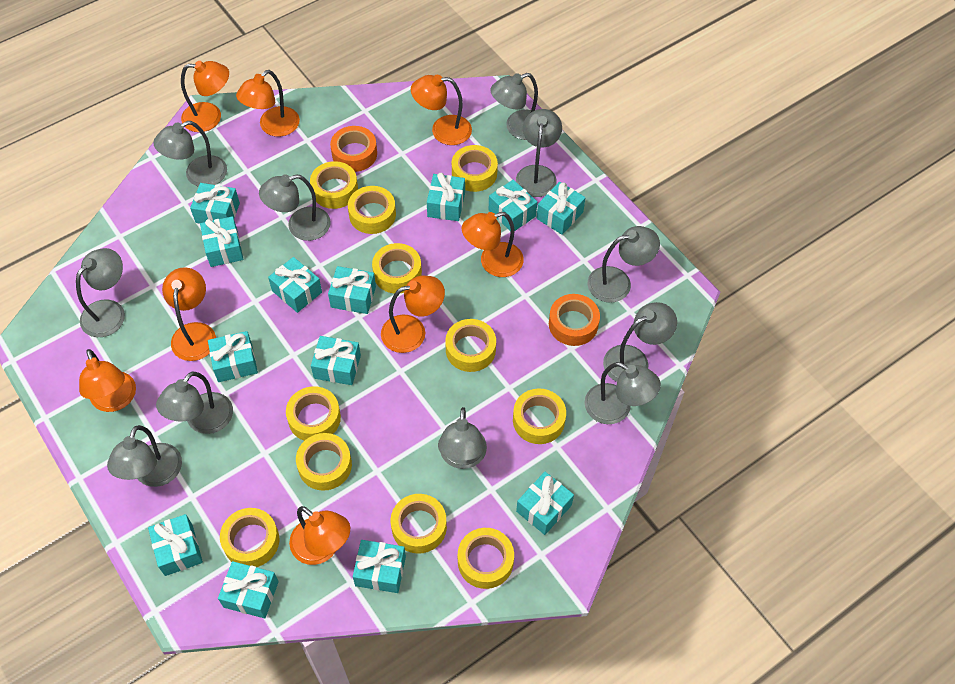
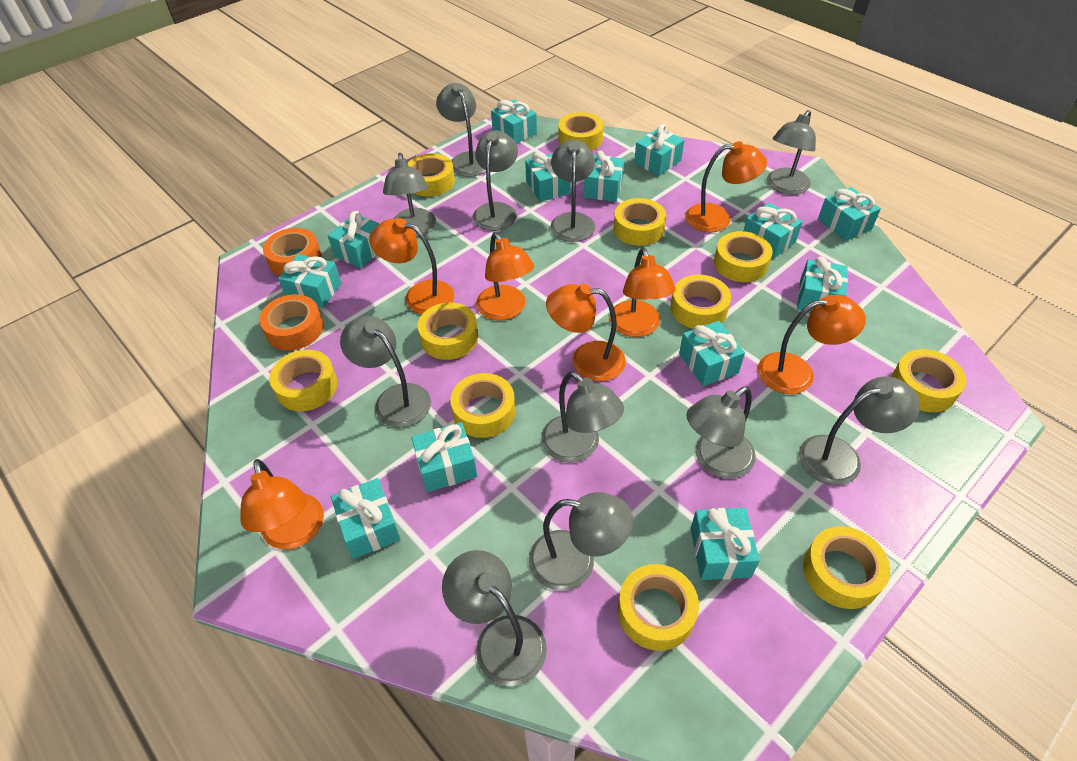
orange lamp: 8 -> 7

